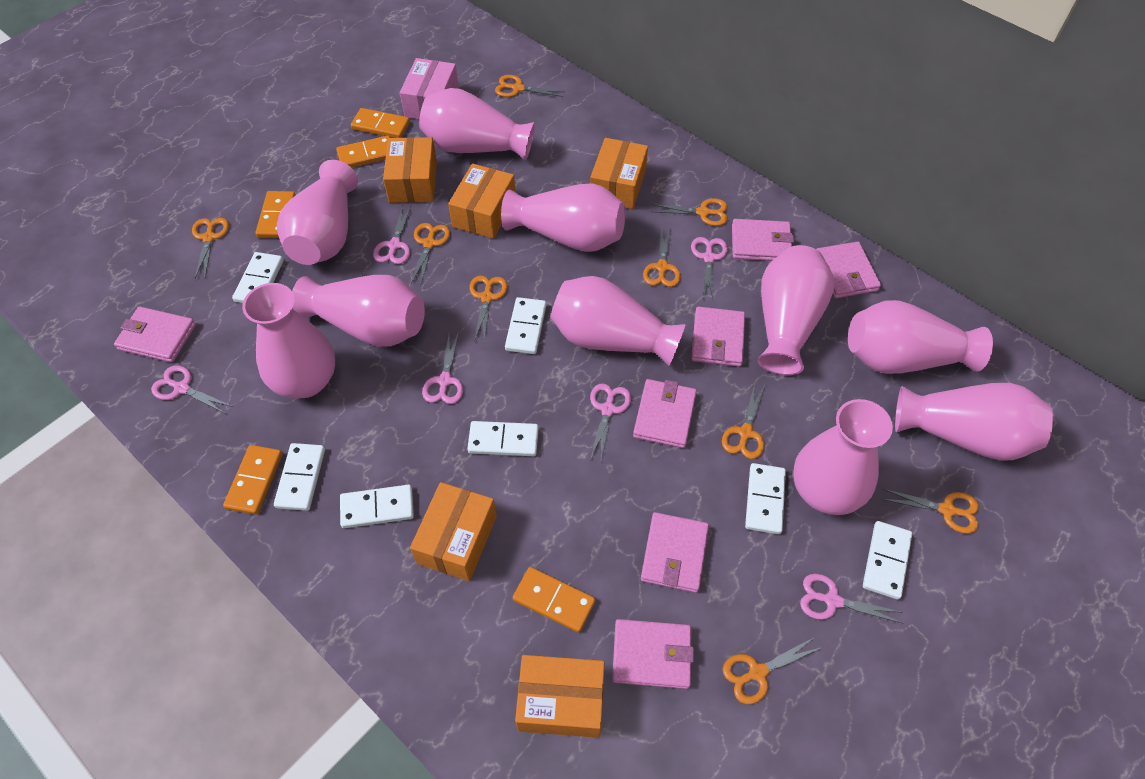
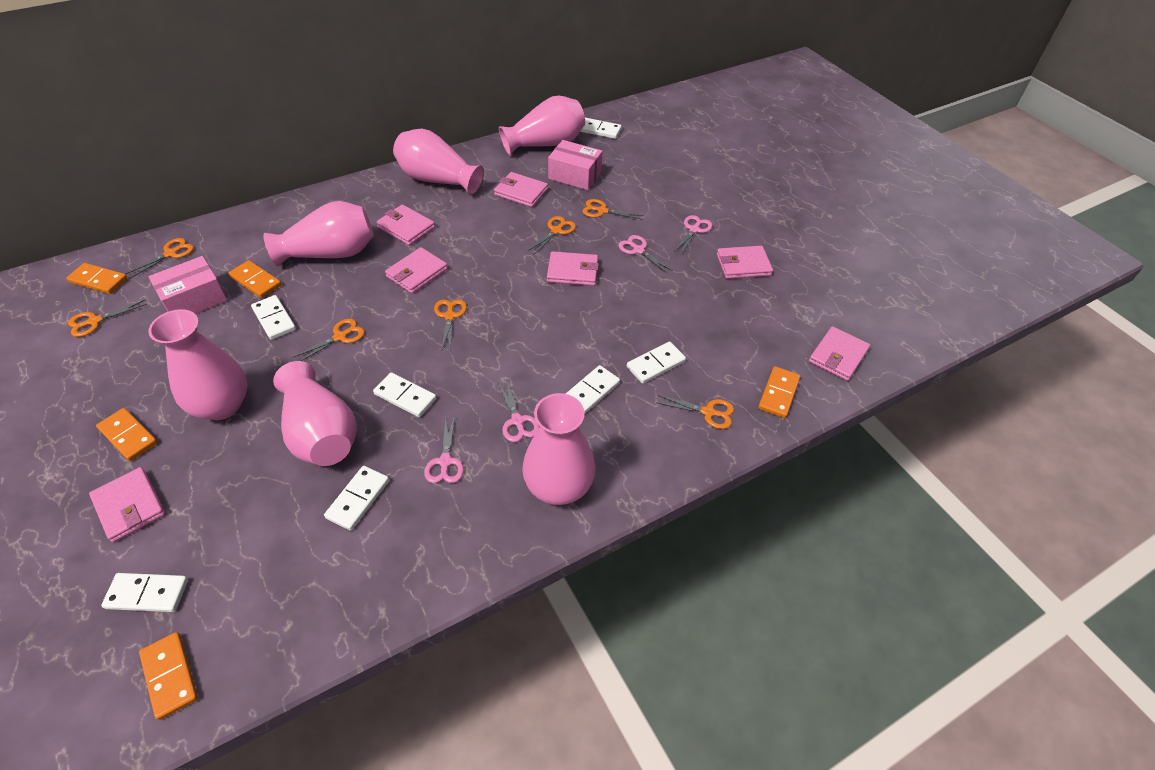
orange box: 5 -> 0
orange scissors: 9 -> 7
pink box: 1 -> 2
pink scissors: 6 -> 4
pink vase: 10 -> 6

